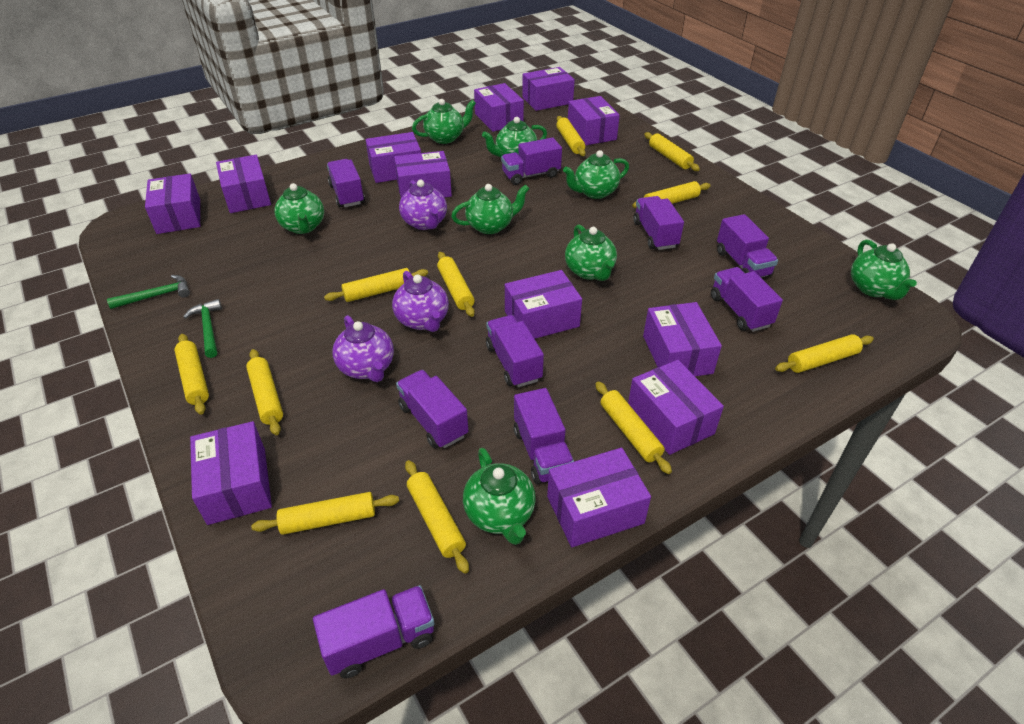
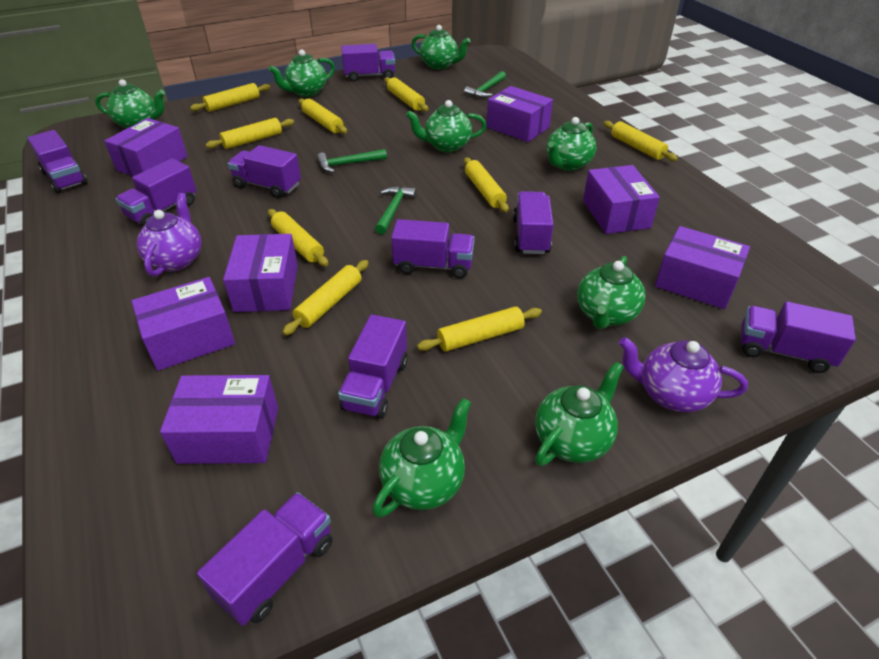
green hammer: 2 -> 3
purple box: 12 -> 7
purple teapot: 3 -> 2
yellow rolling pin: 11 -> 9

